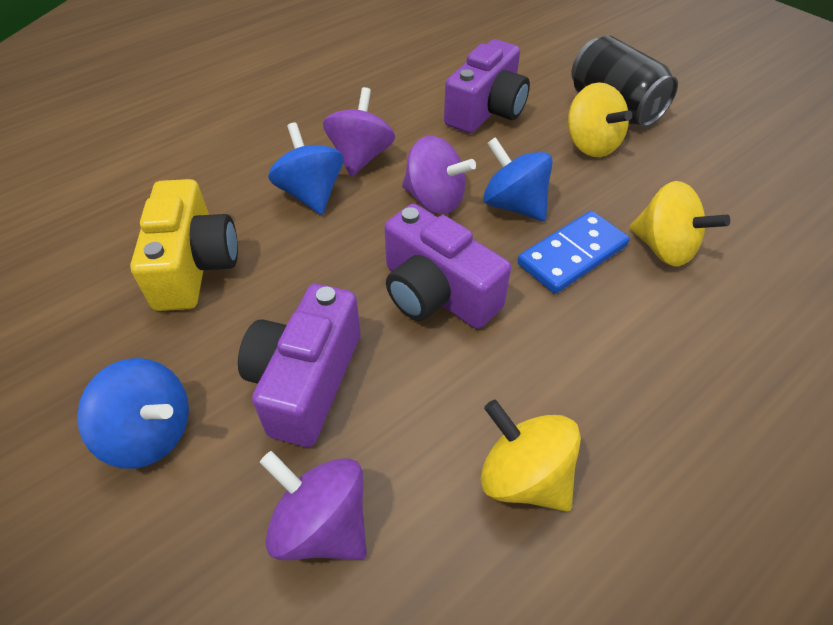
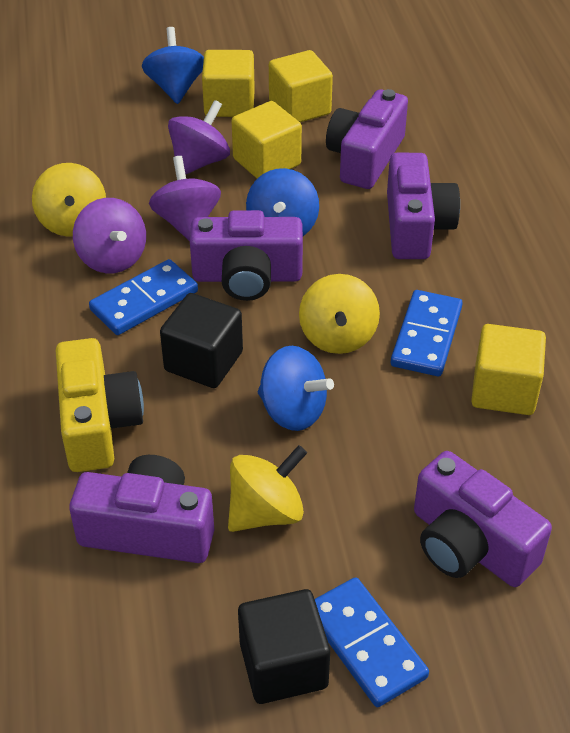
black can: 1 -> 0
black cube: 0 -> 2
blue domino: 1 -> 3
purple camera: 3 -> 5
yellow cube: 0 -> 4

